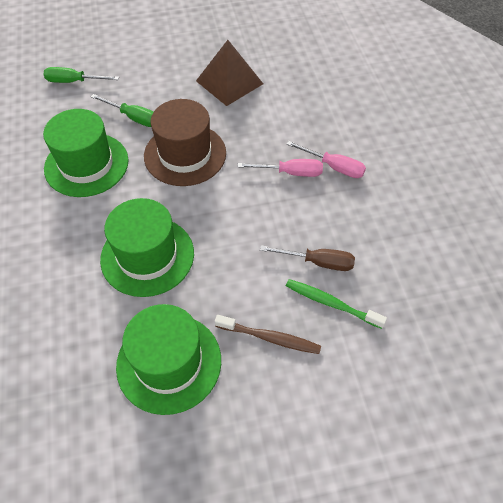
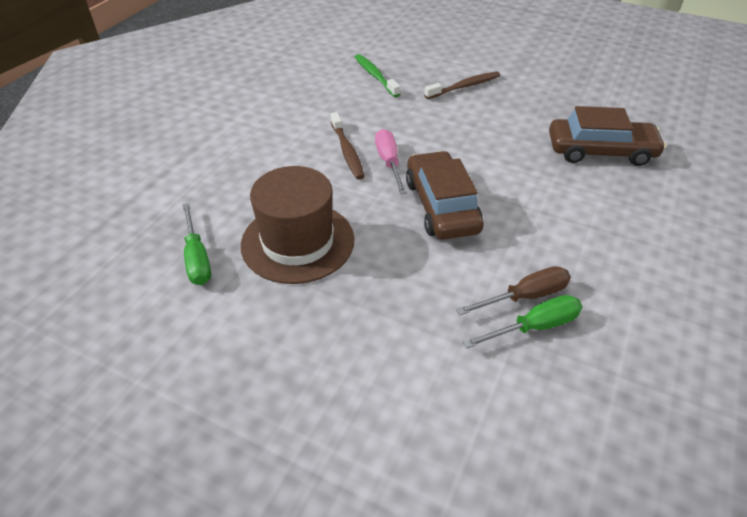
brown car: 0 -> 2
brown pyramid: 1 -> 0
brown toothbrush: 1 -> 2
green hat: 3 -> 0
pink screwdriver: 2 -> 1

